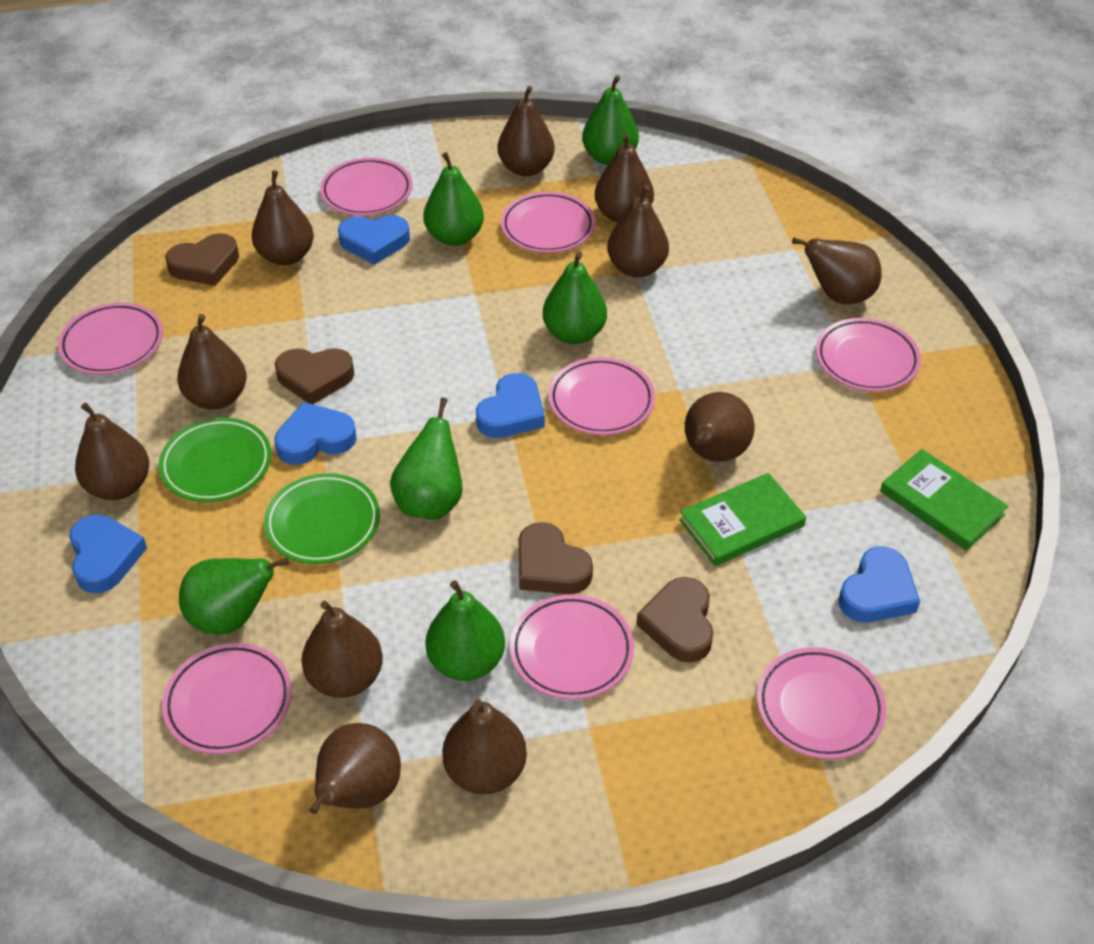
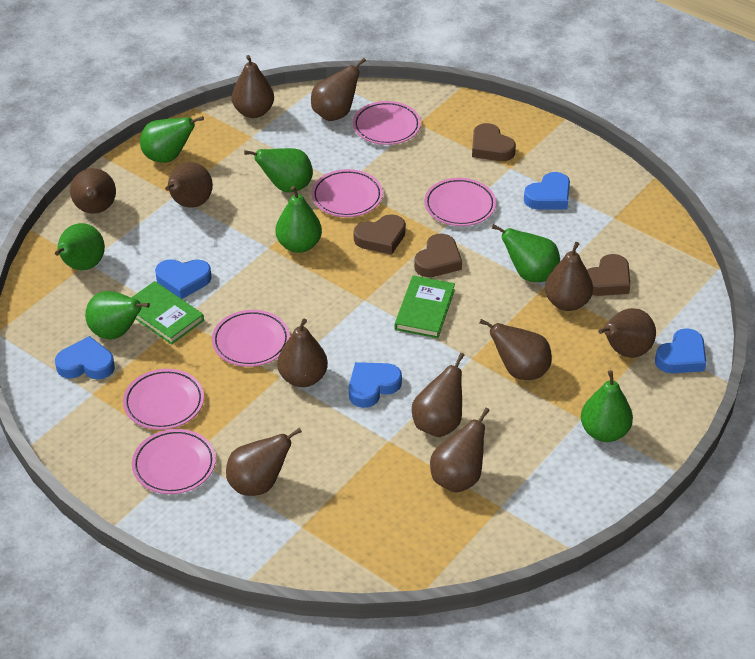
green pear: 6 -> 7
green plate: 2 -> 0
pink plate: 8 -> 6

